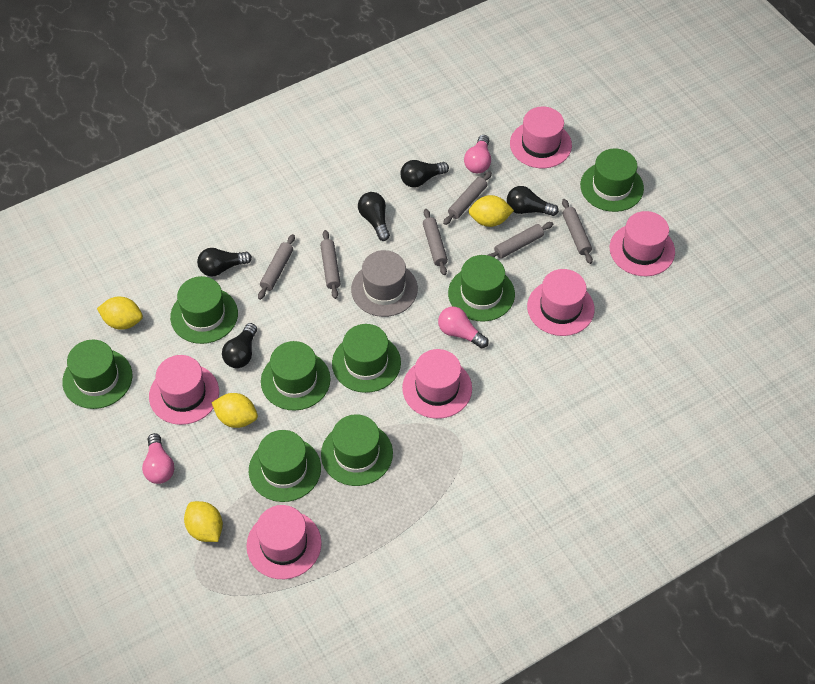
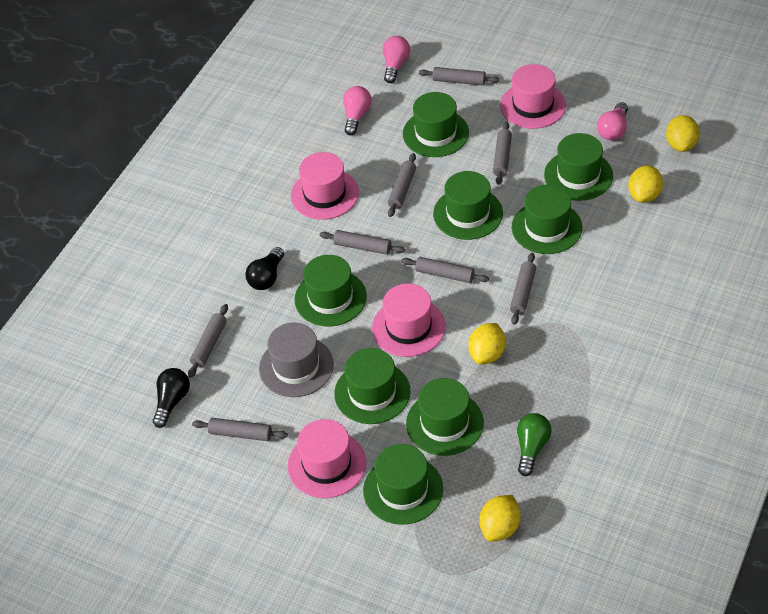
black light bulb: 5 -> 2
green light bulb: 0 -> 1
grey rolling pin: 6 -> 8
pink hat: 6 -> 4

